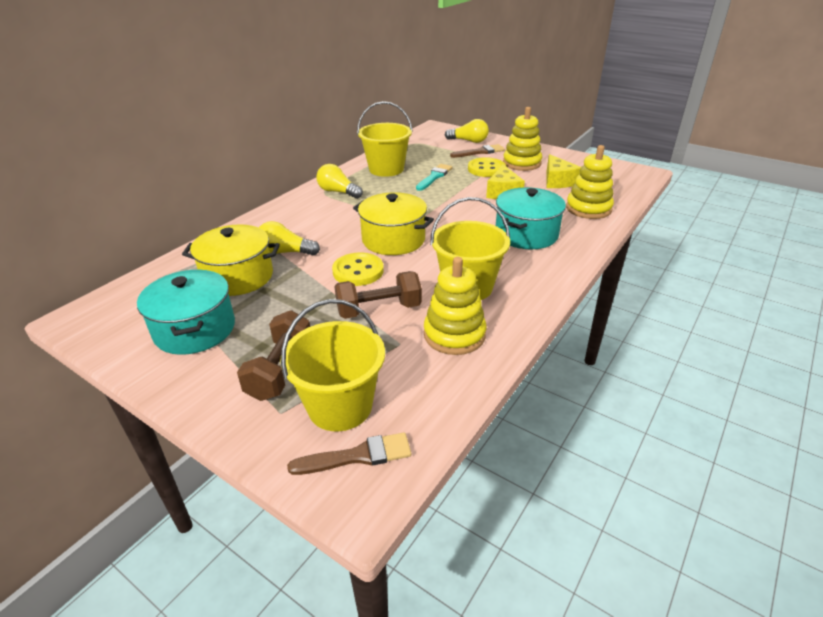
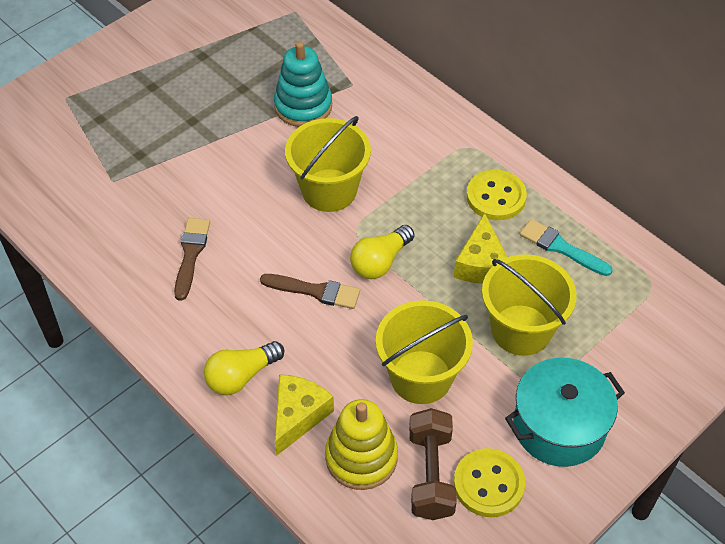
brown dumbbell: 2 -> 1
turquoise pot: 2 -> 1
turquoise stacking toy: 0 -> 1
yellow light bulb: 3 -> 2
yellow pot: 2 -> 0
yellow stacking toy: 3 -> 1

